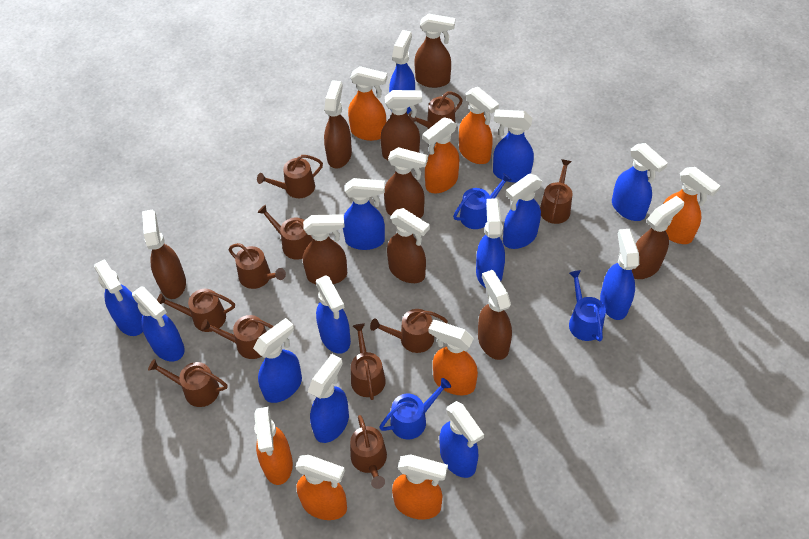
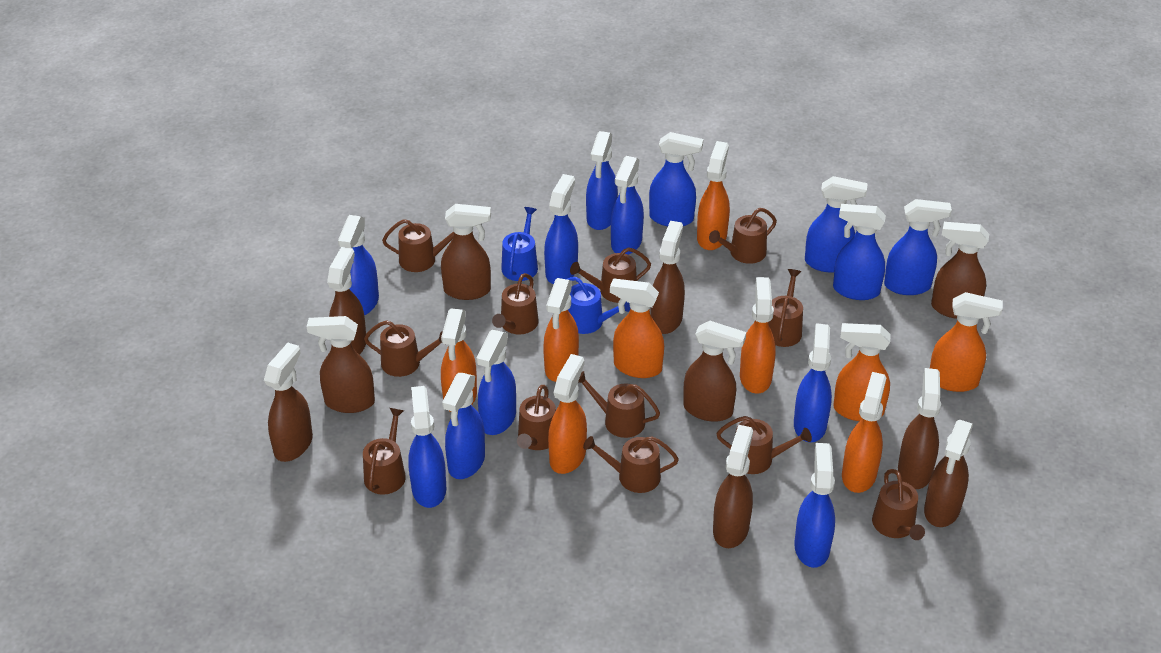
blue watering can: 3 -> 2
brown spray bottle: 9 -> 10
brown watering can: 11 -> 12
orange spray bottle: 8 -> 9

